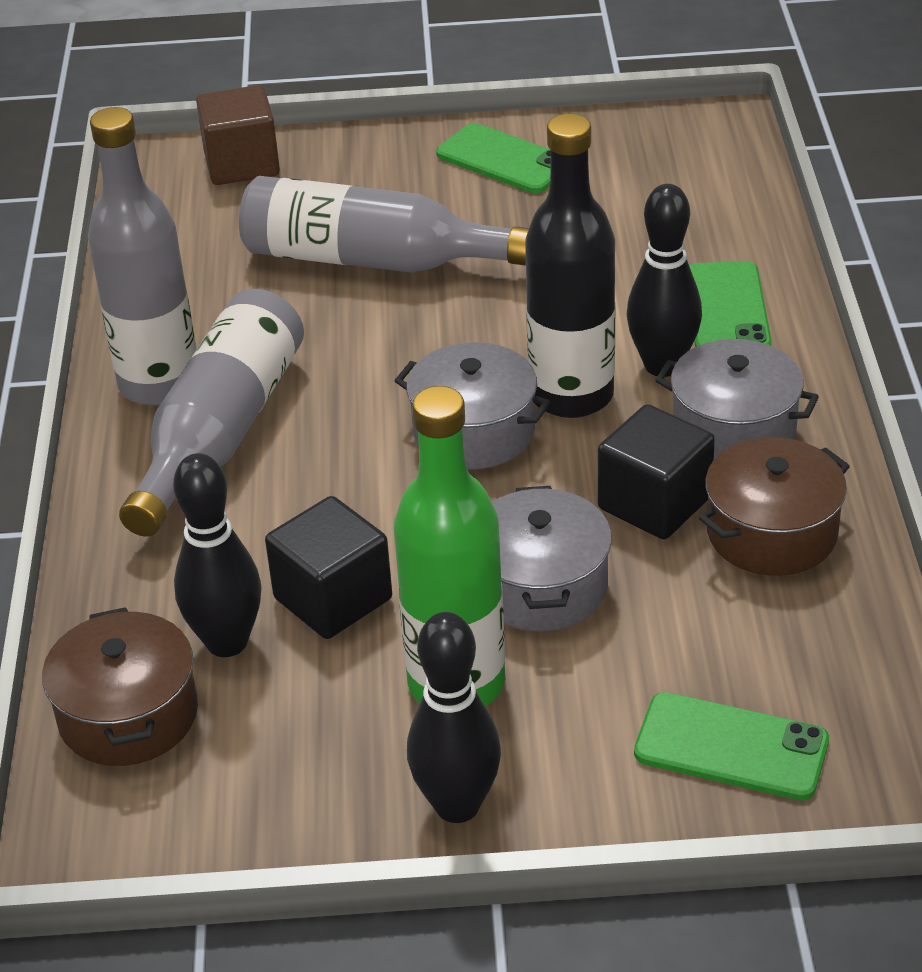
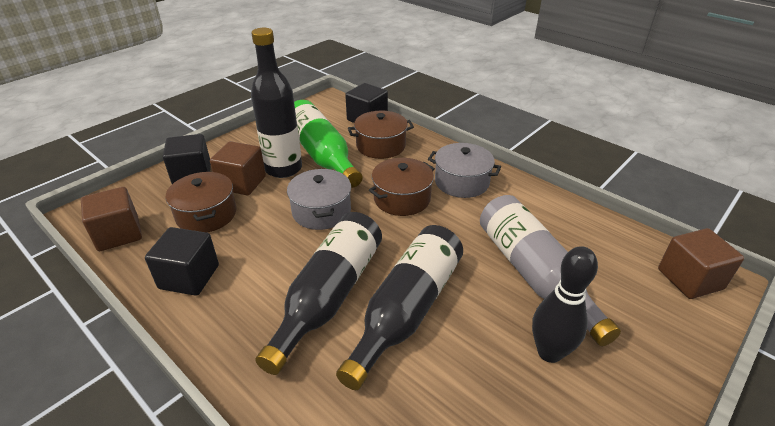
black bottle: 1 -> 3
black bowling pin: 3 -> 1
black cube: 2 -> 3
brown cube: 1 -> 3
brown pot: 2 -> 3
green phone: 3 -> 0
grey bottle: 3 -> 1
grey pot: 3 -> 2

